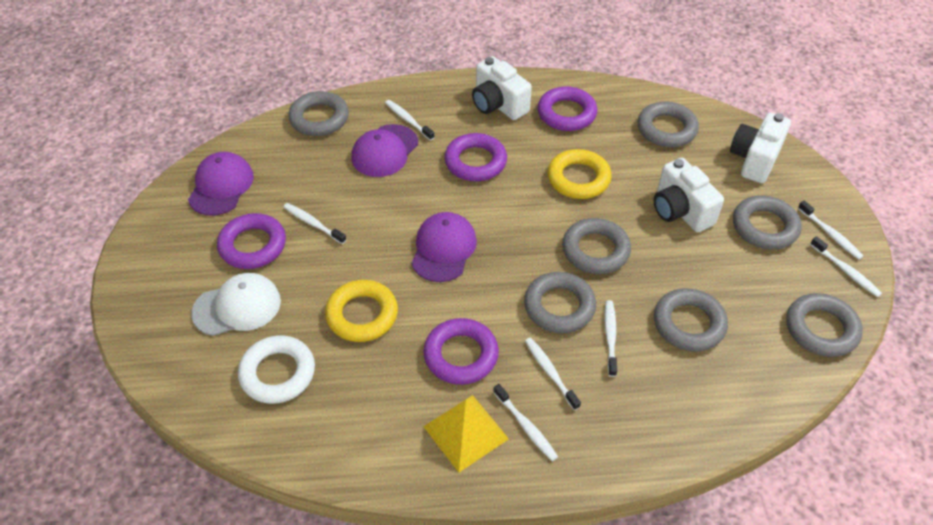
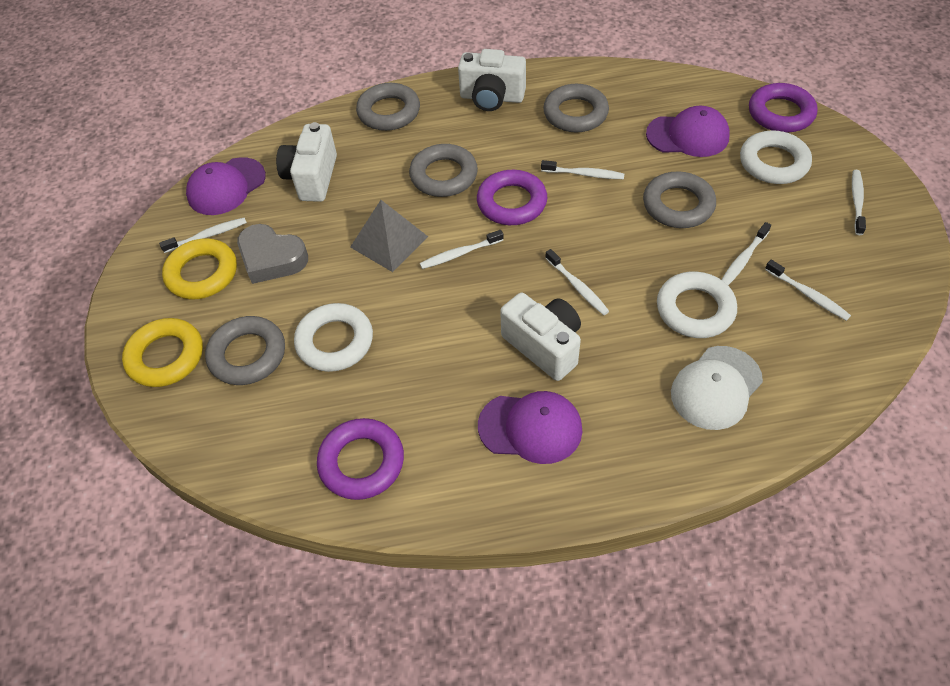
grey heart: 0 -> 1
grey pyramid: 0 -> 1
grey ring: 7 -> 5
purple ring: 4 -> 3
white ring: 1 -> 3
yellow pyramid: 1 -> 0

